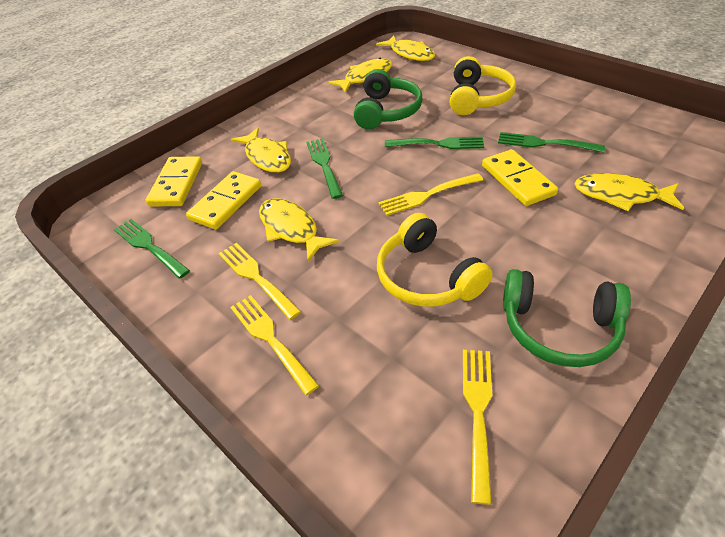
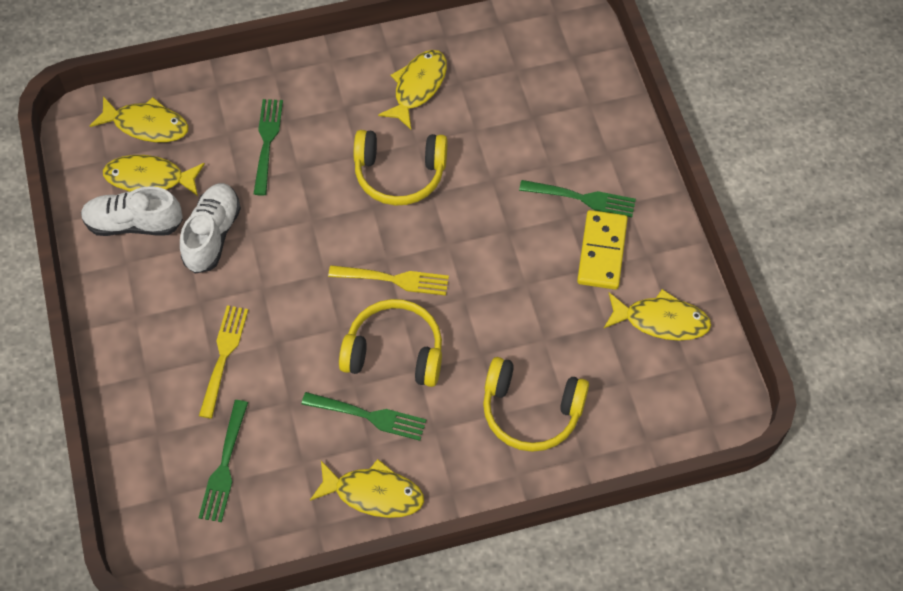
green headphones: 2 -> 0
white shoe: 0 -> 2
yellow domino: 3 -> 1
yellow fork: 4 -> 2
yellow headphones: 2 -> 3

